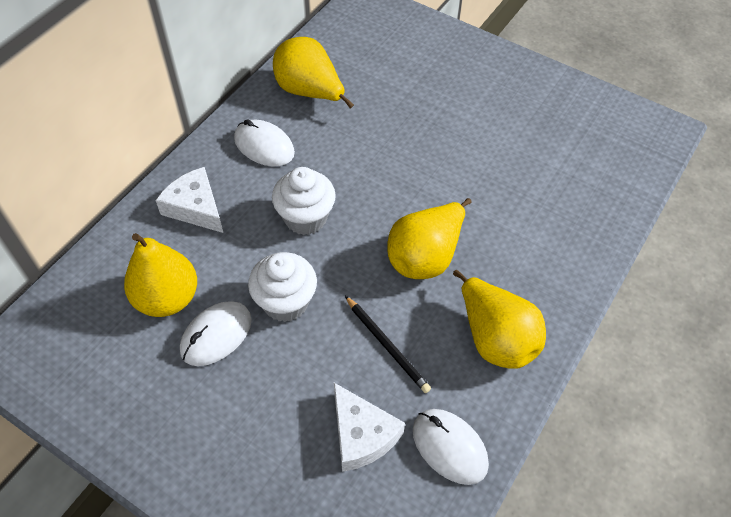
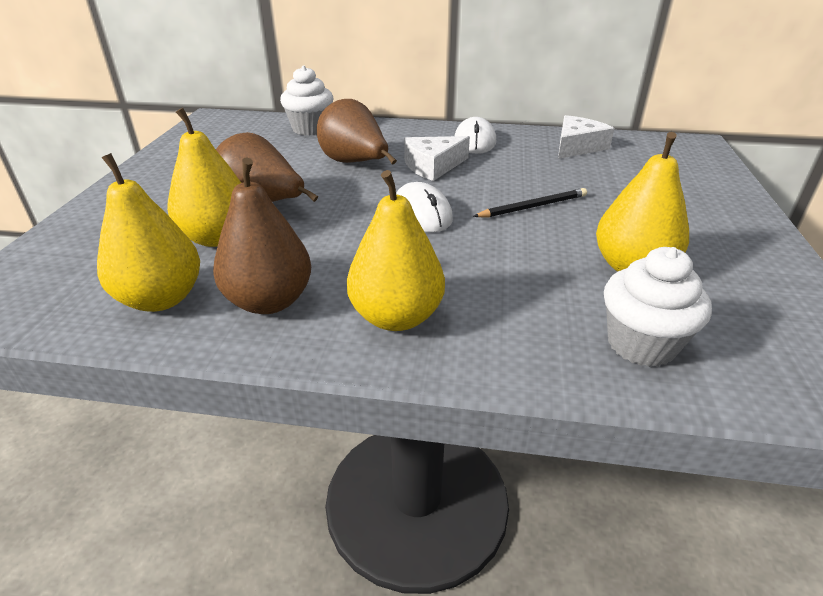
brown pear: 0 -> 3
white mouse: 3 -> 2

